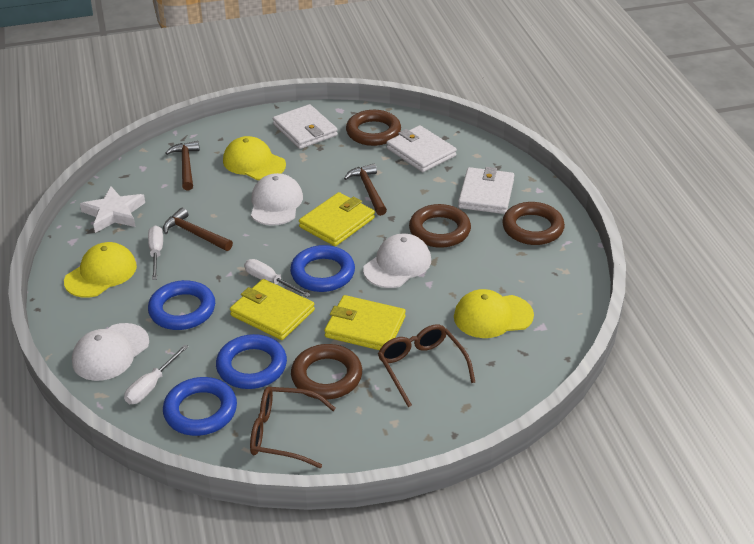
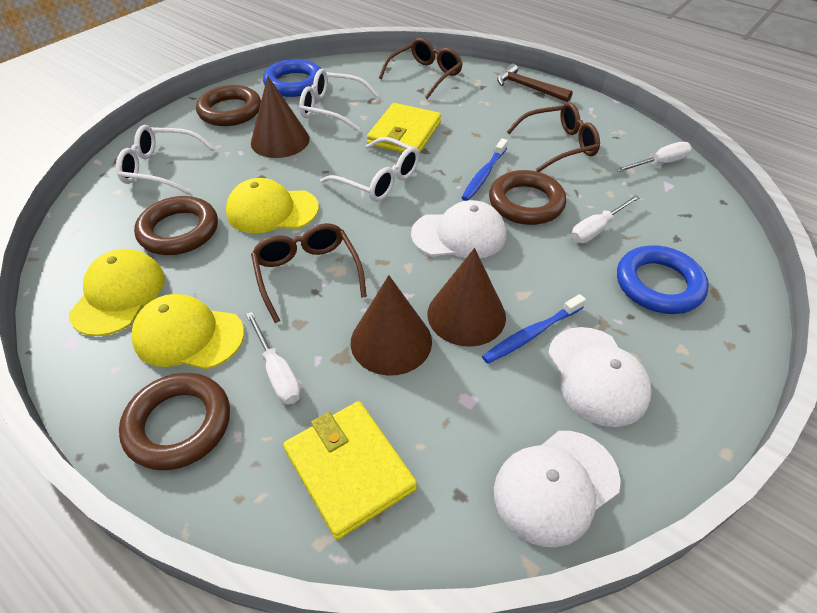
blue ring: 4 -> 2
blue toothbrush: 0 -> 2
brown cone: 0 -> 3
brown glasses: 2 -> 3
brown hammer: 3 -> 1
white glasses: 0 -> 3
white star: 1 -> 0
white wallet: 3 -> 0
yellow wallet: 3 -> 2

